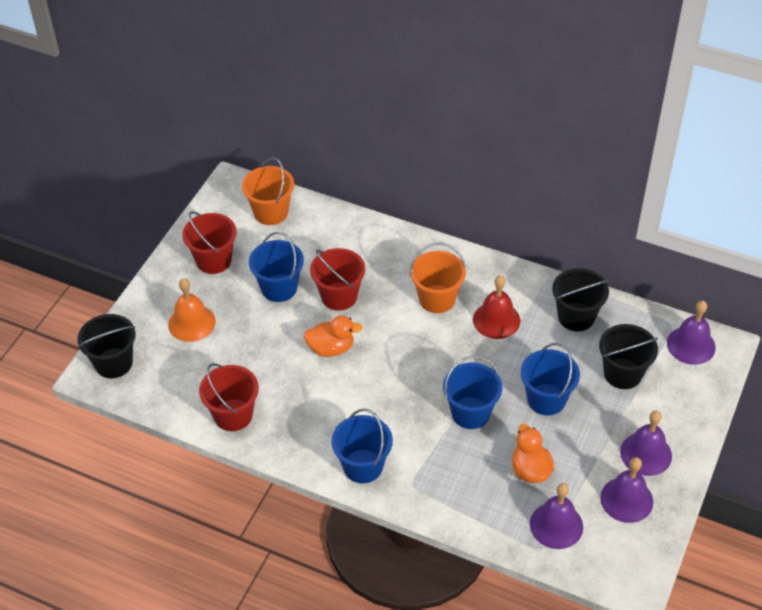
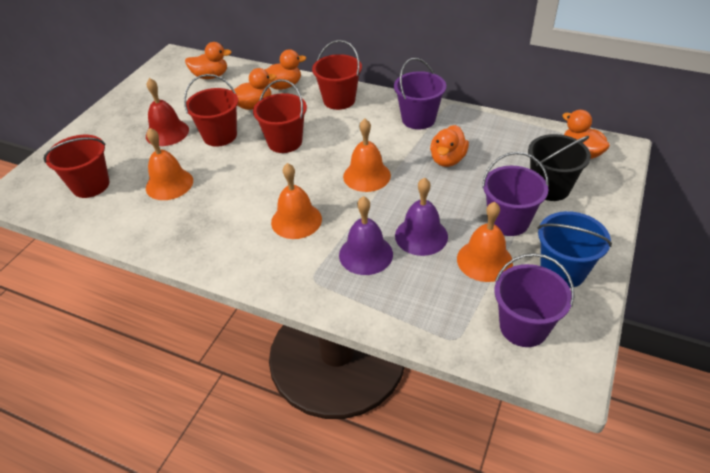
black bucket: 3 -> 1
blue bucket: 4 -> 1
orange bell: 1 -> 4
orange bucket: 2 -> 0
orange duck: 2 -> 5
purple bell: 4 -> 2
purple bucket: 0 -> 3
red bucket: 3 -> 4

